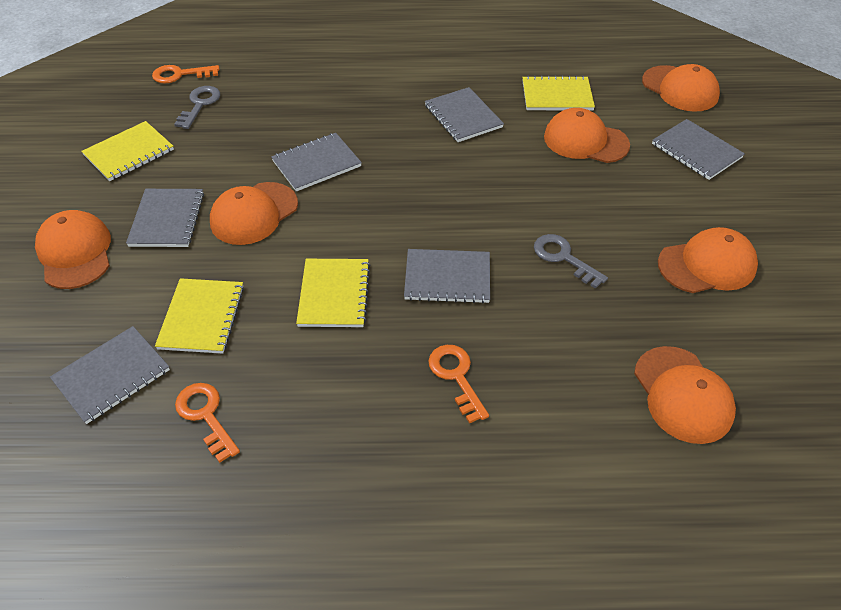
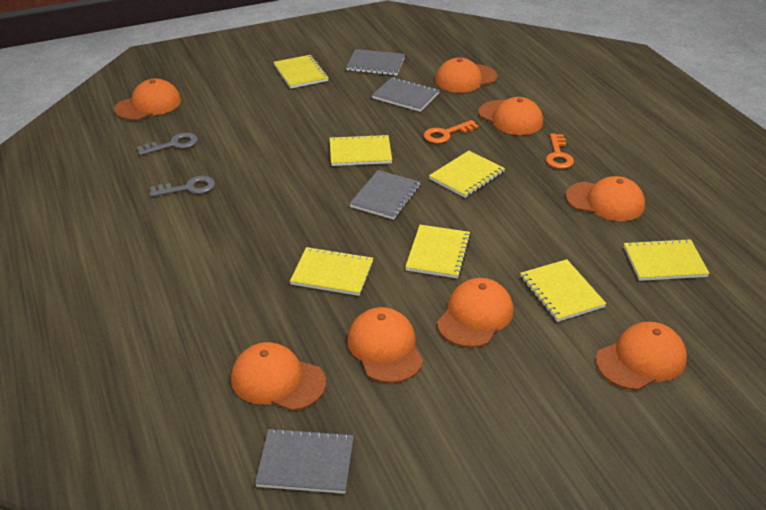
grey notebook: 6 -> 4
orange cap: 6 -> 8
orange key: 3 -> 2
yellow notebook: 4 -> 7

